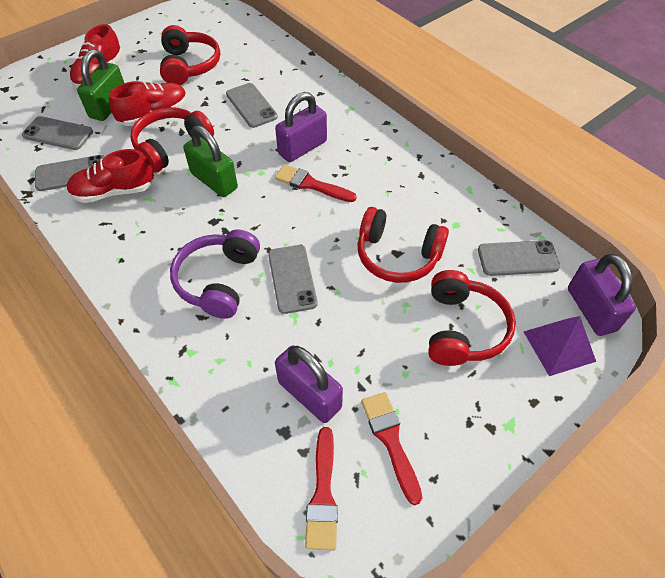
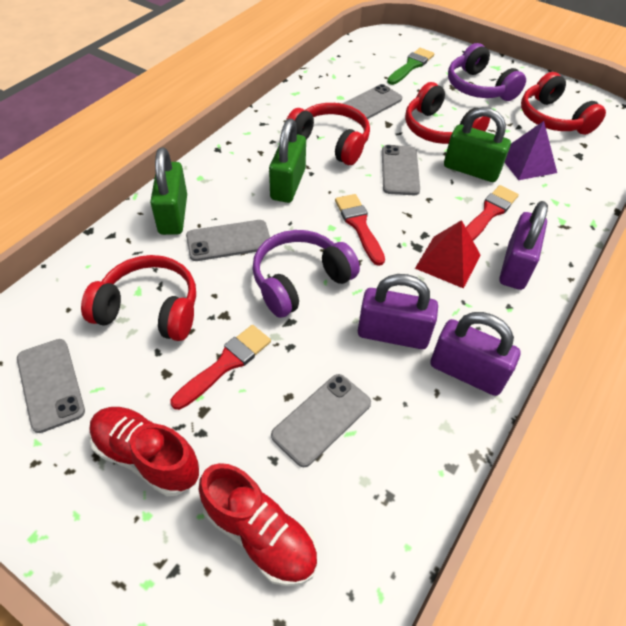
green brush: 0 -> 1
green padlock: 2 -> 3
purple headphones: 1 -> 2
red pyramid: 0 -> 1
red shoe: 3 -> 2

